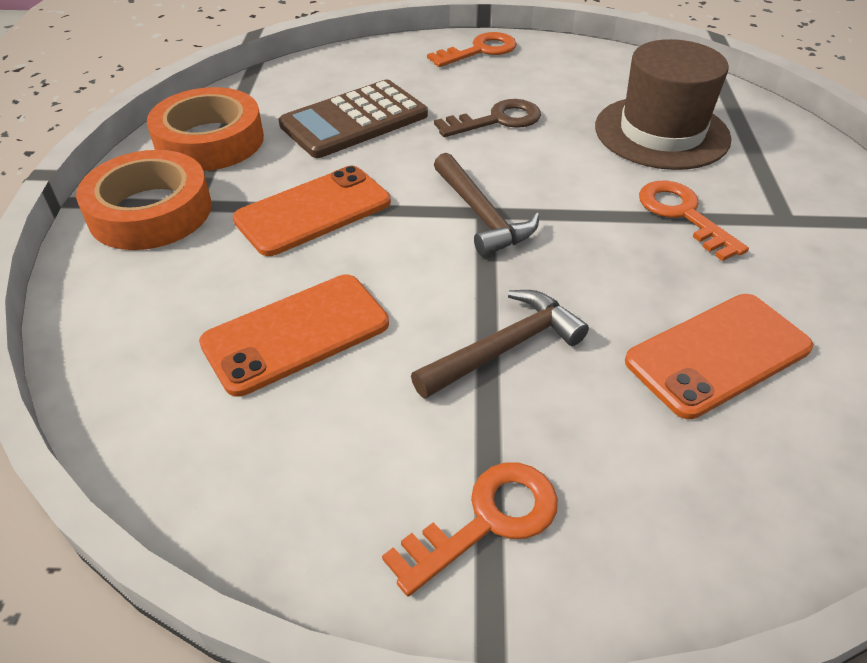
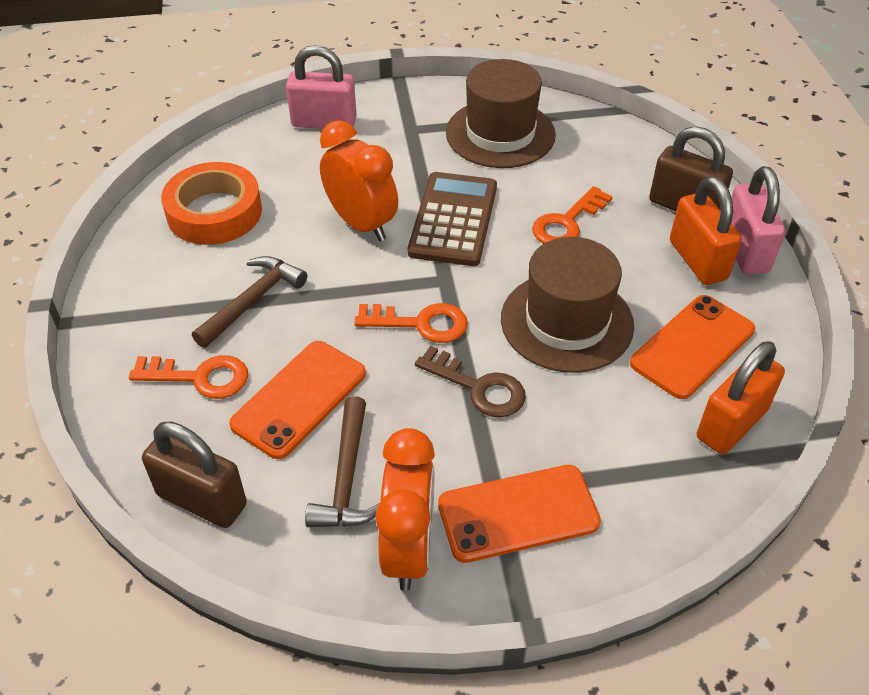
brown hat: 1 -> 2
brown padlock: 0 -> 2
orange clock: 0 -> 2
orange padlock: 0 -> 2
orange tape: 2 -> 1
pink padlock: 0 -> 2

